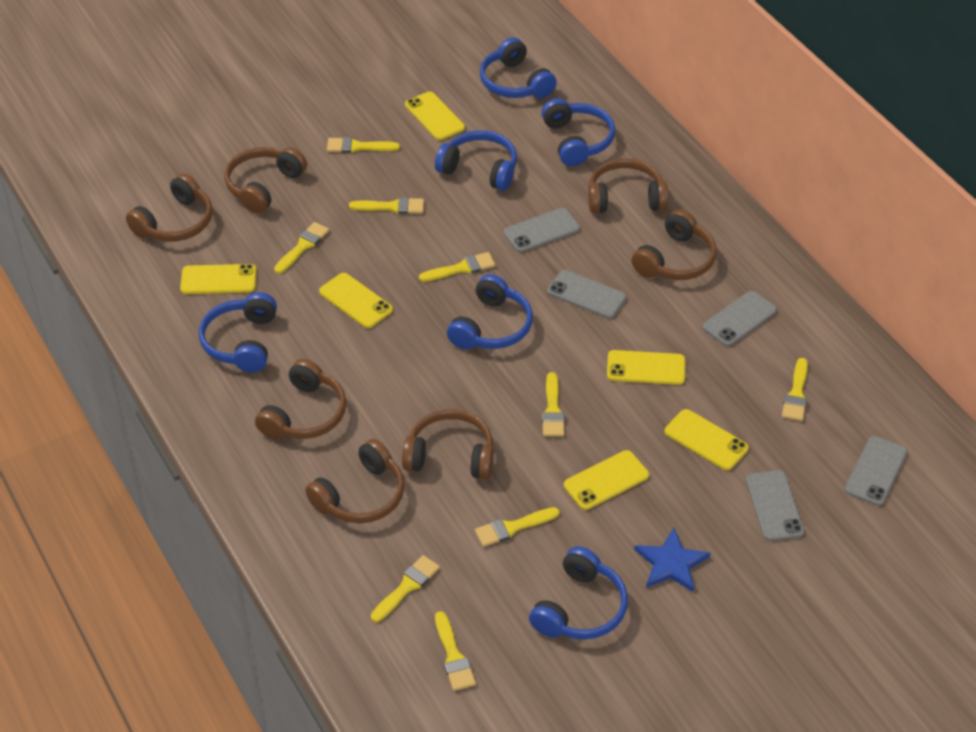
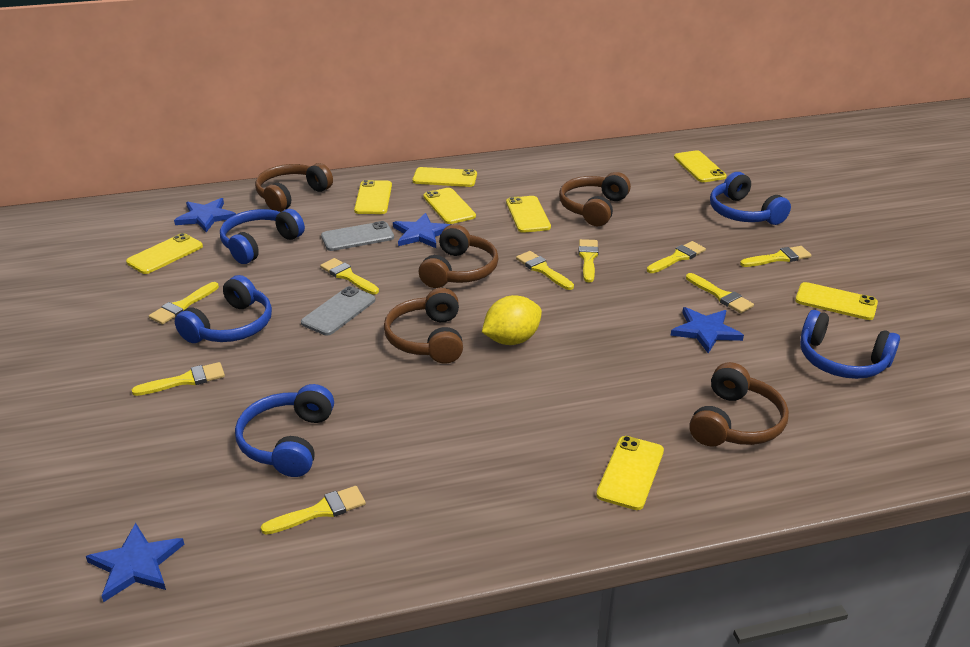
blue headphones: 6 -> 5
blue star: 1 -> 4
brown headphones: 7 -> 5
grey phone: 5 -> 2
yellow lemon: 0 -> 1
yellow phone: 6 -> 8

